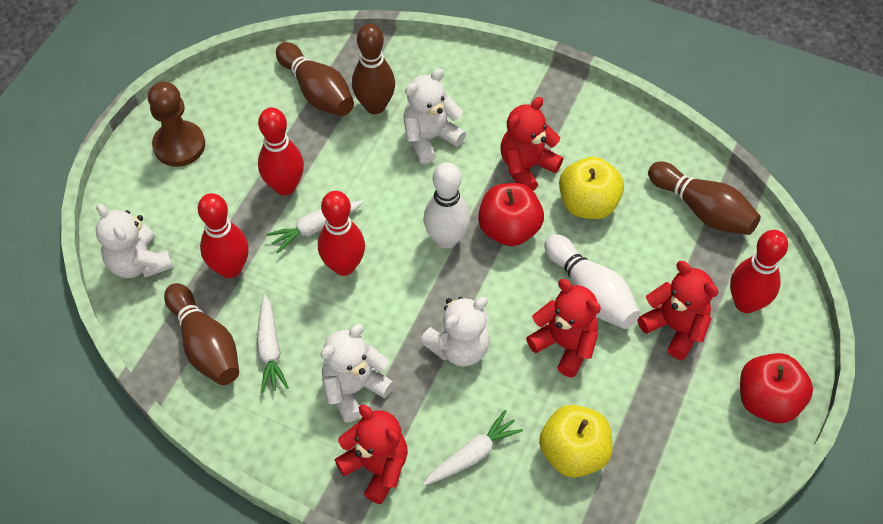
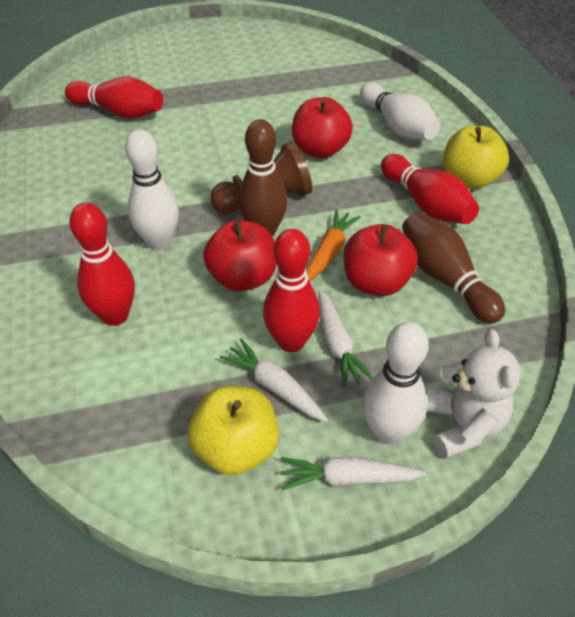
brown bowling pin: 4 -> 2
orange carrot: 0 -> 1
red apple: 2 -> 3
red teddy bear: 4 -> 0
white bowling pin: 2 -> 3
white teddy bear: 4 -> 1

